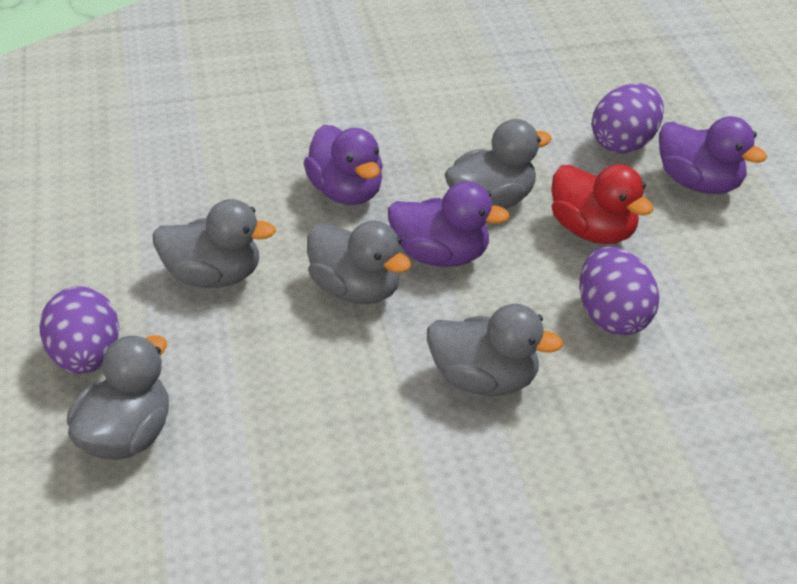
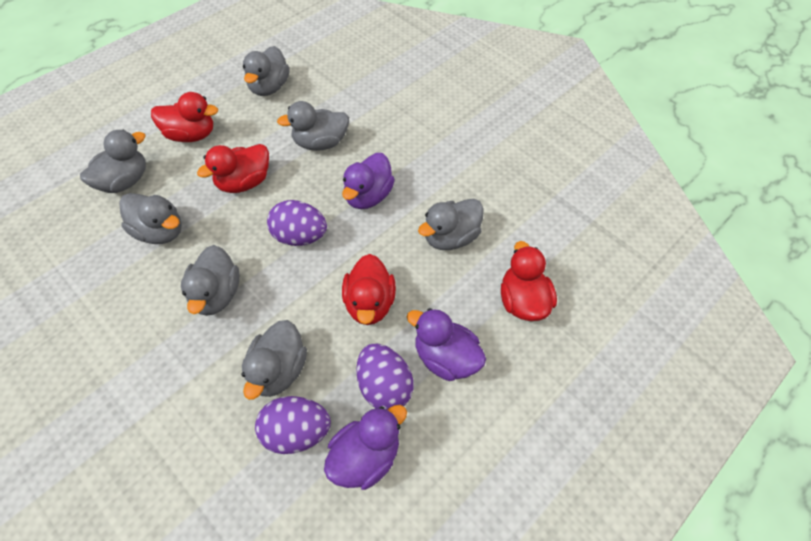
grey duck: 5 -> 7
red duck: 1 -> 4

